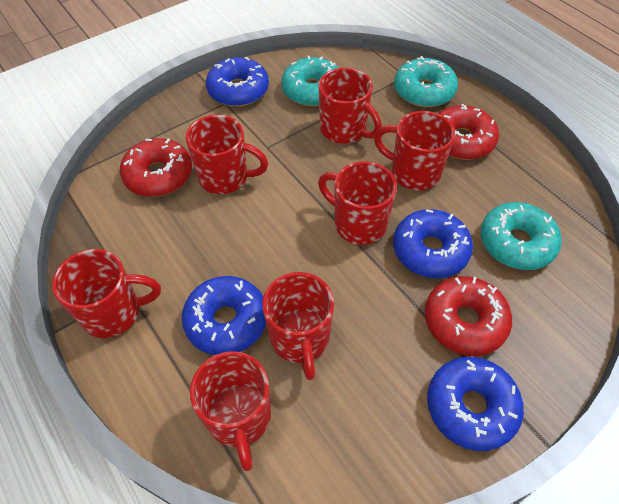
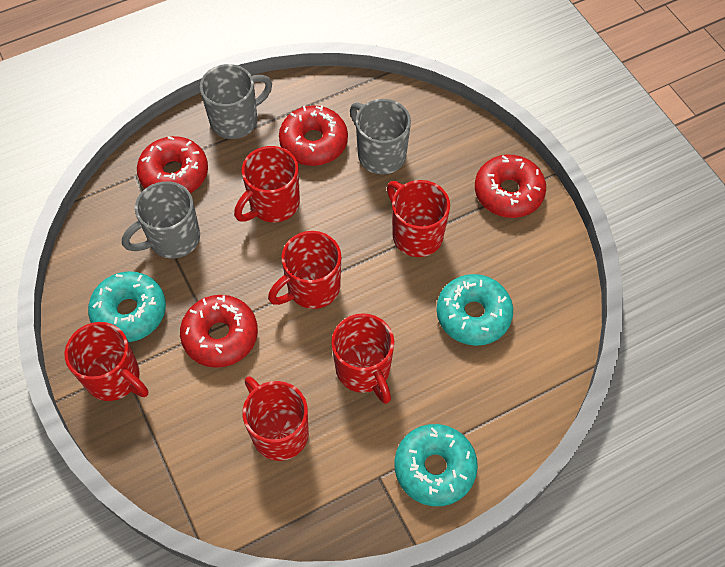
blue donut: 4 -> 0
grey mug: 0 -> 3
red donut: 3 -> 4
red mug: 7 -> 6

